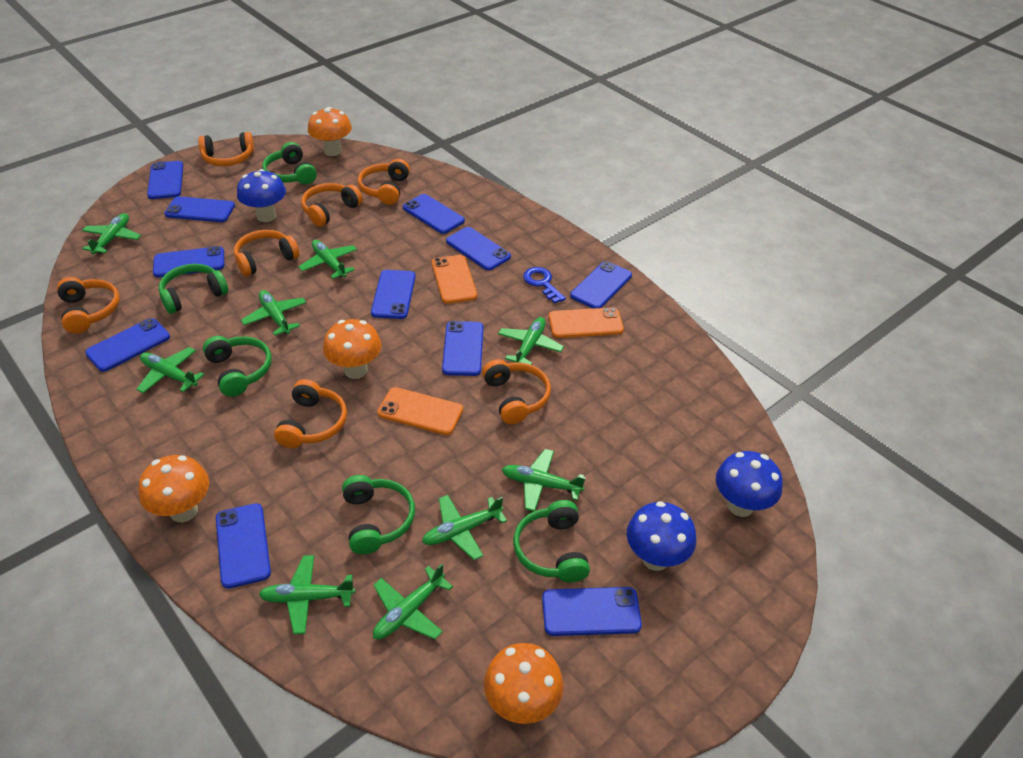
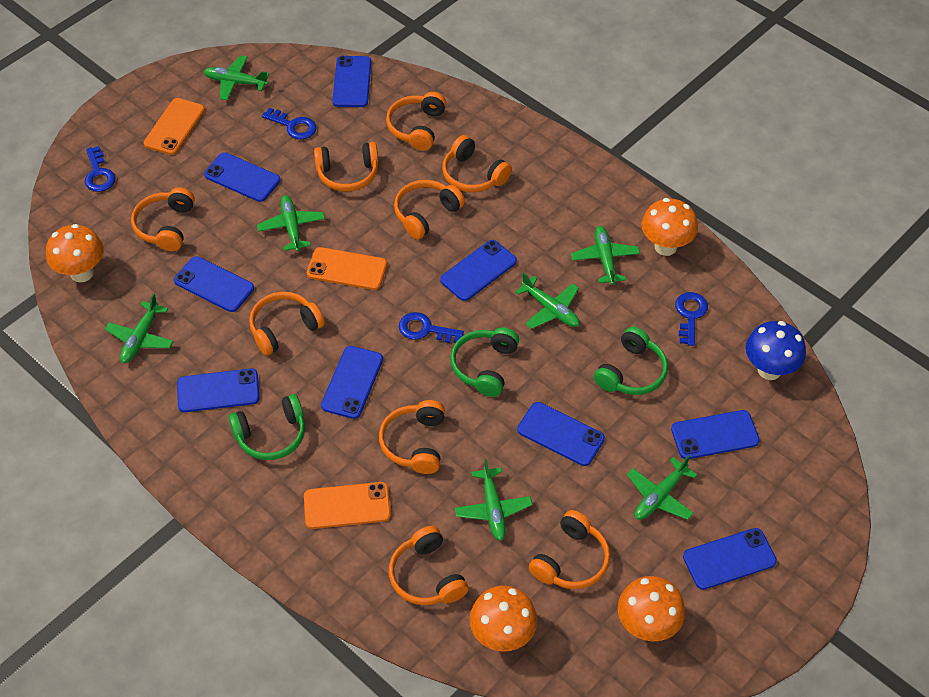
blue key: 1 -> 4
blue mushroom: 3 -> 1
blue phone: 11 -> 9
green headphones: 5 -> 3
green plane: 9 -> 7
orange headphones: 7 -> 9

